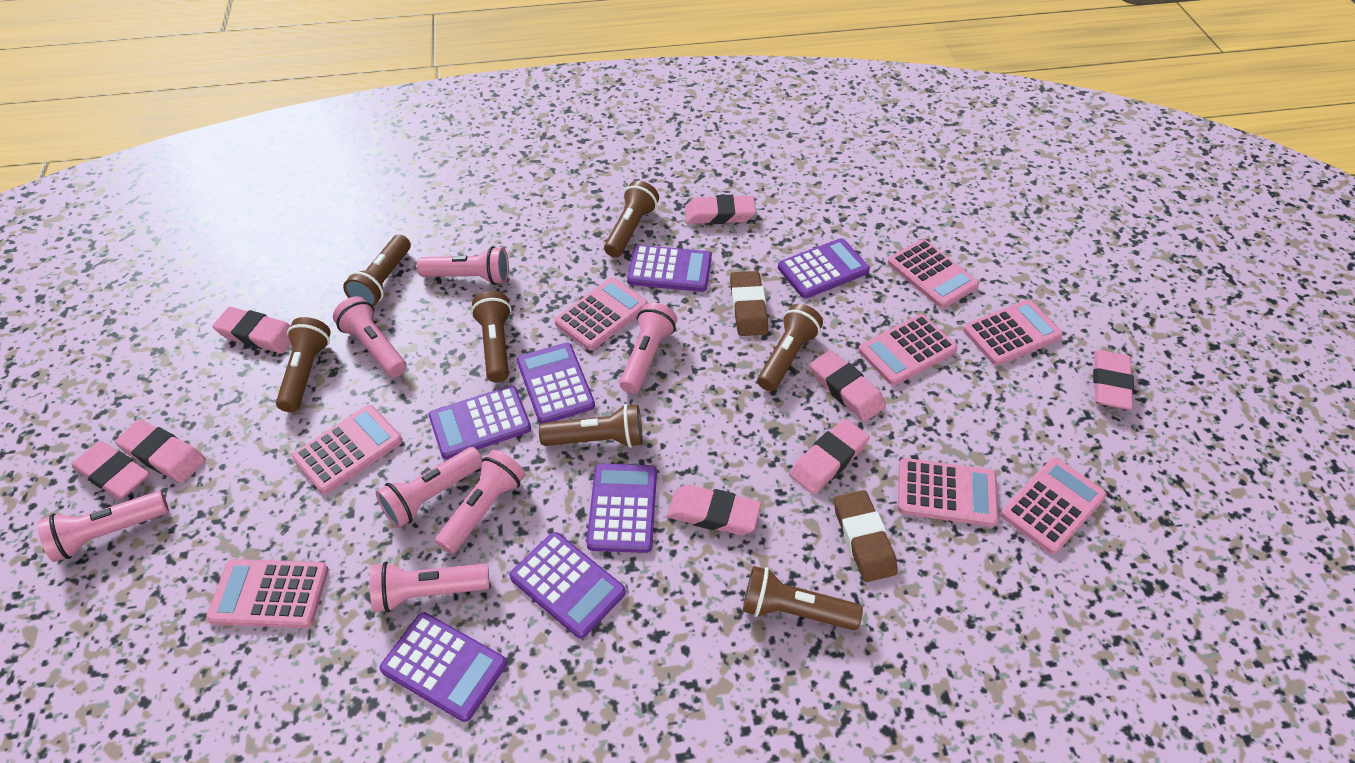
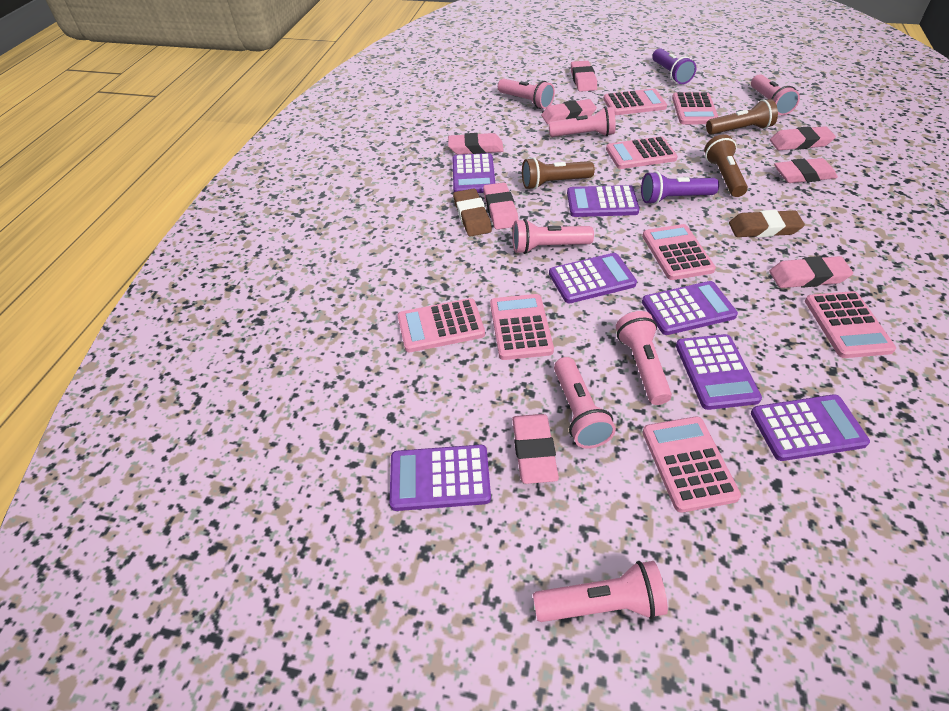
brown flashlight: 7 -> 3
purple flashlight: 0 -> 2

